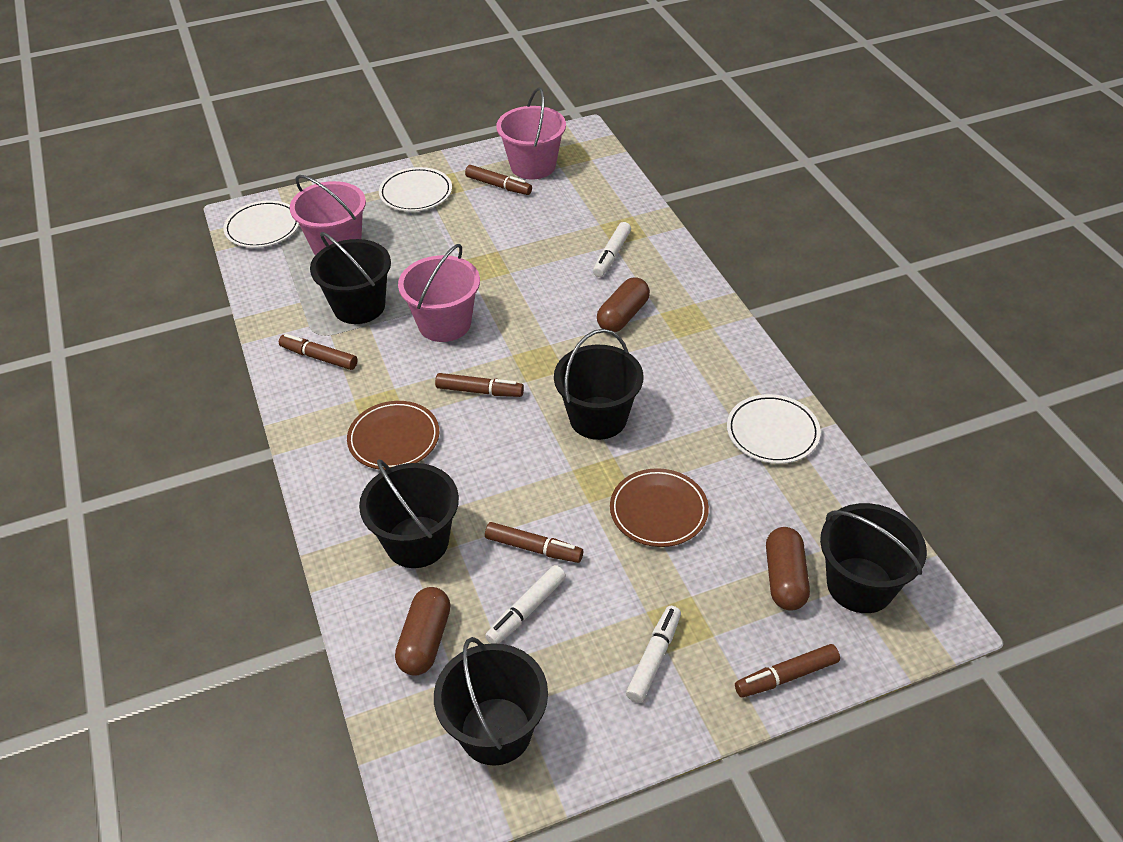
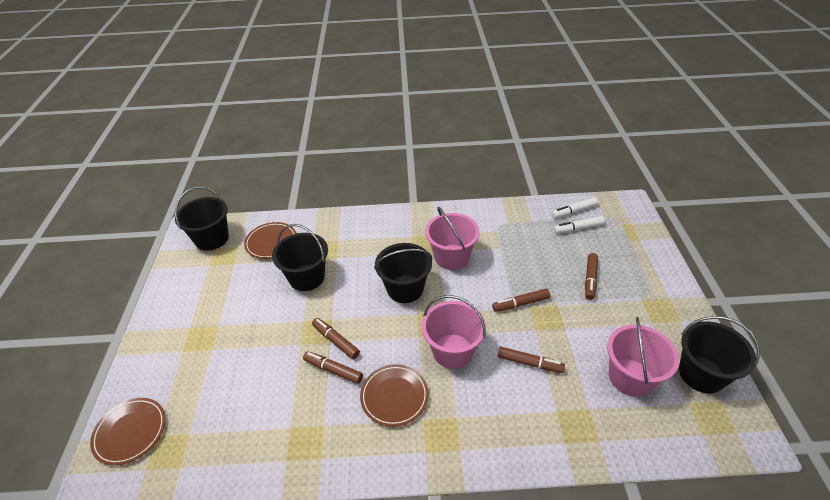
black bucket: 5 -> 4
brown capsule: 3 -> 0
brown plate: 2 -> 3
white marker: 3 -> 2
white plate: 3 -> 0

